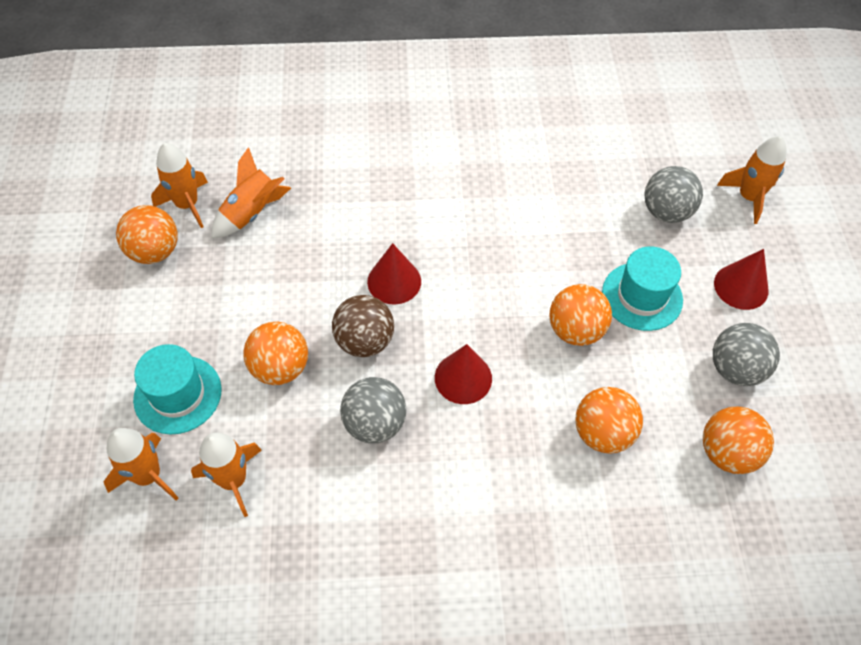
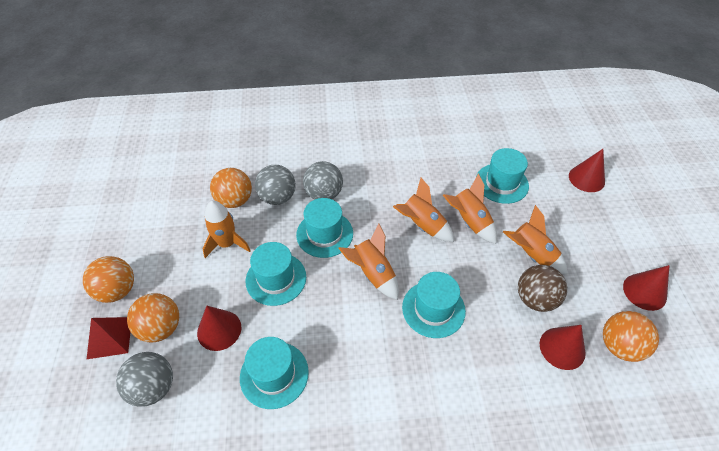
orange ball: 5 -> 4
red cone: 3 -> 4
red pyramid: 0 -> 1
turquoise hat: 2 -> 5

